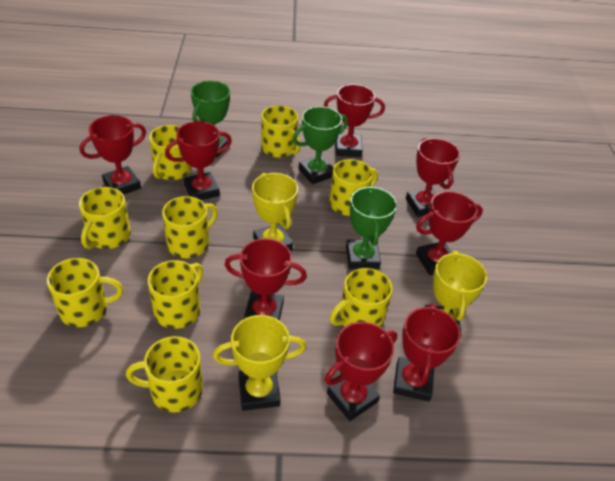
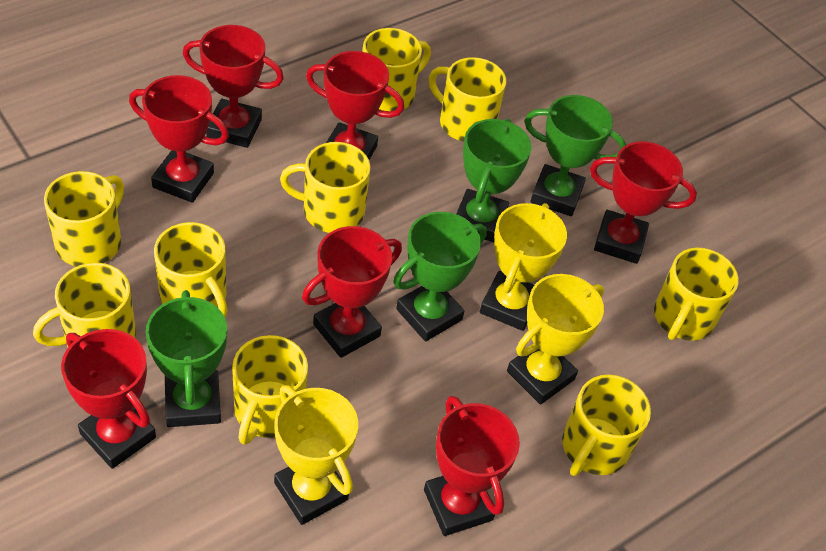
green trophy: 3 -> 4
red trophy: 8 -> 7

